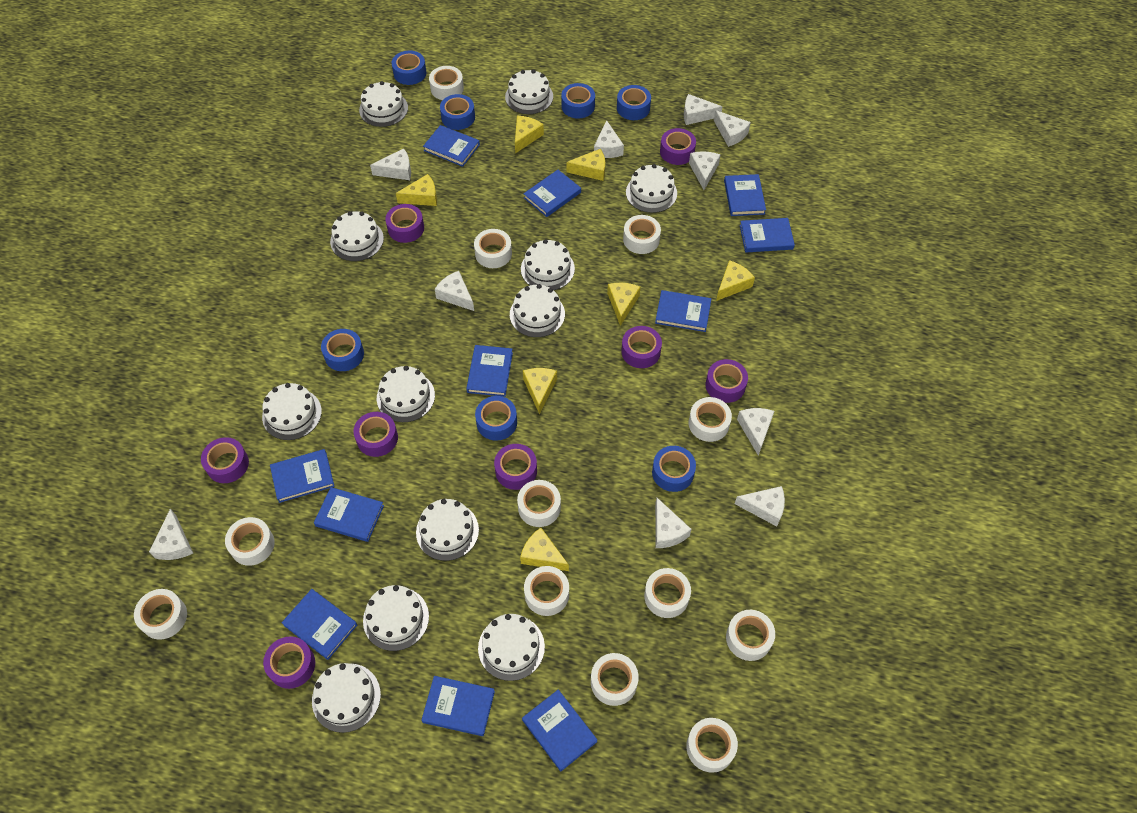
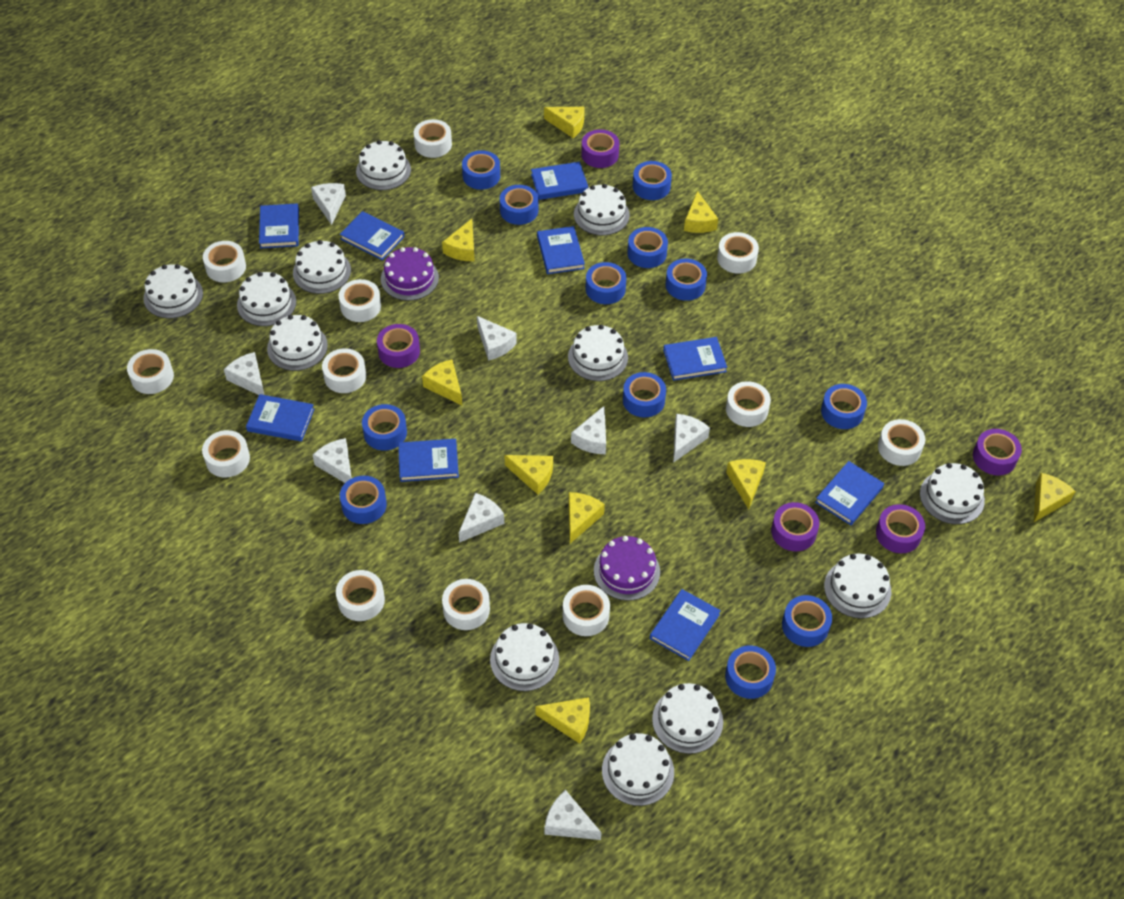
blue book: 11 -> 9
blue tape: 7 -> 12
purple cake: 0 -> 2
purple tape: 8 -> 5
white cheese: 10 -> 8
yellow cheese: 7 -> 9

